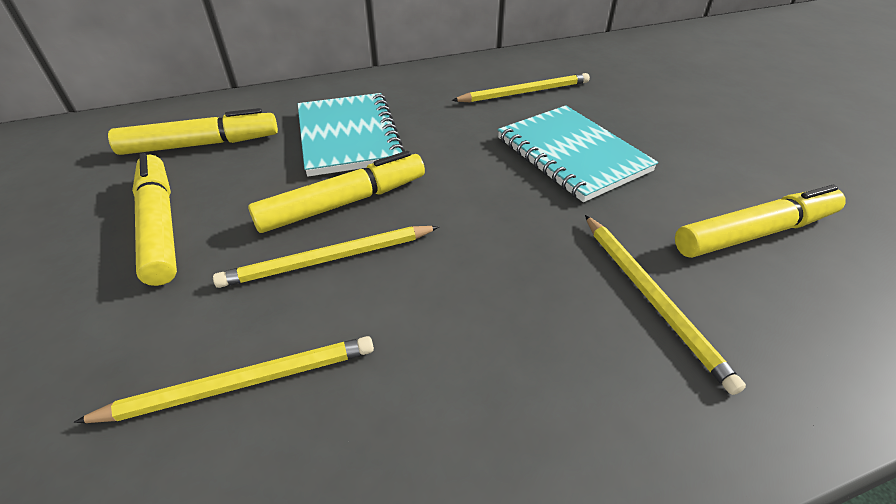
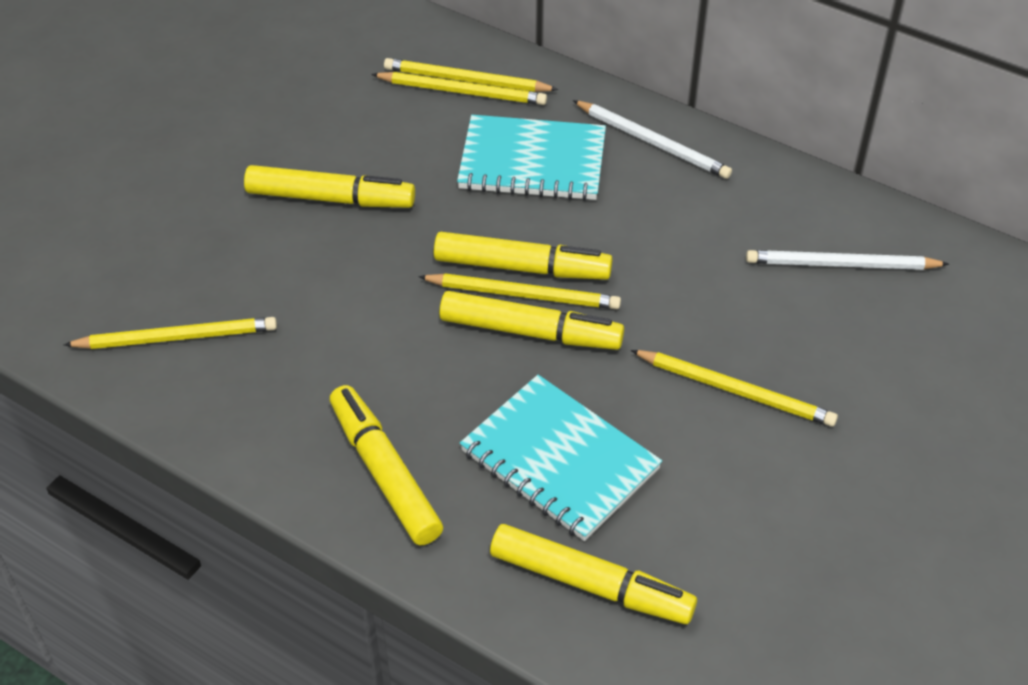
white pencil: 0 -> 2
yellow marker: 4 -> 5
yellow pencil: 4 -> 5

